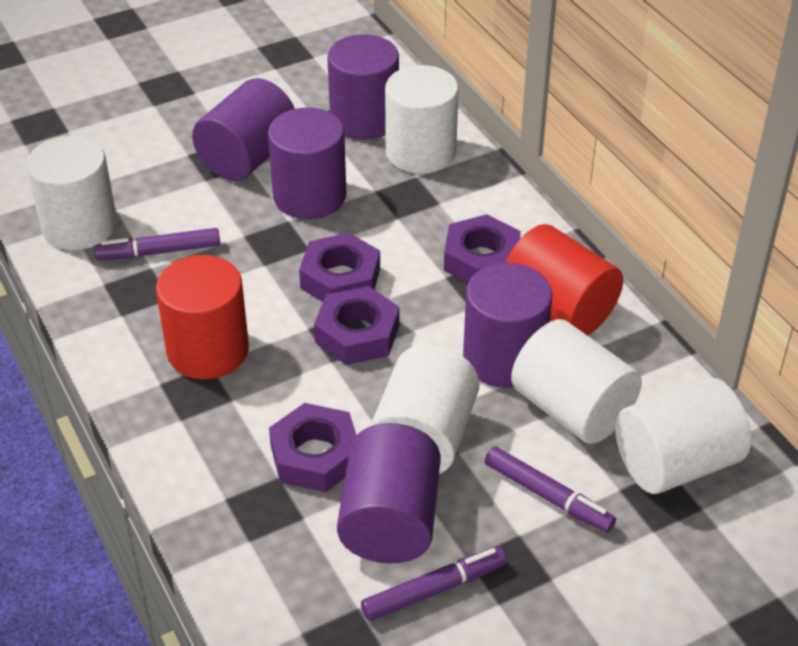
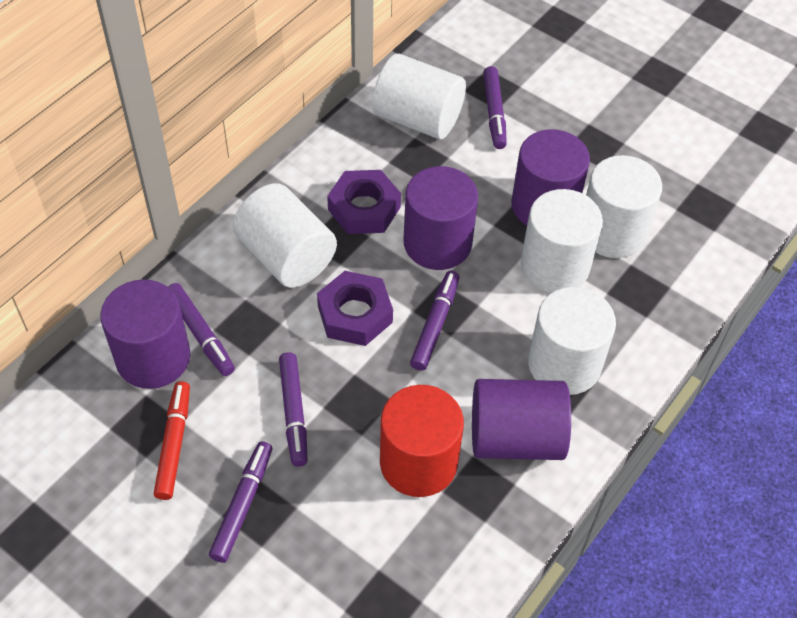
purple cylinder: 5 -> 4
purple marker: 3 -> 5
purple nut: 4 -> 2
red cylinder: 2 -> 1
red marker: 0 -> 1

